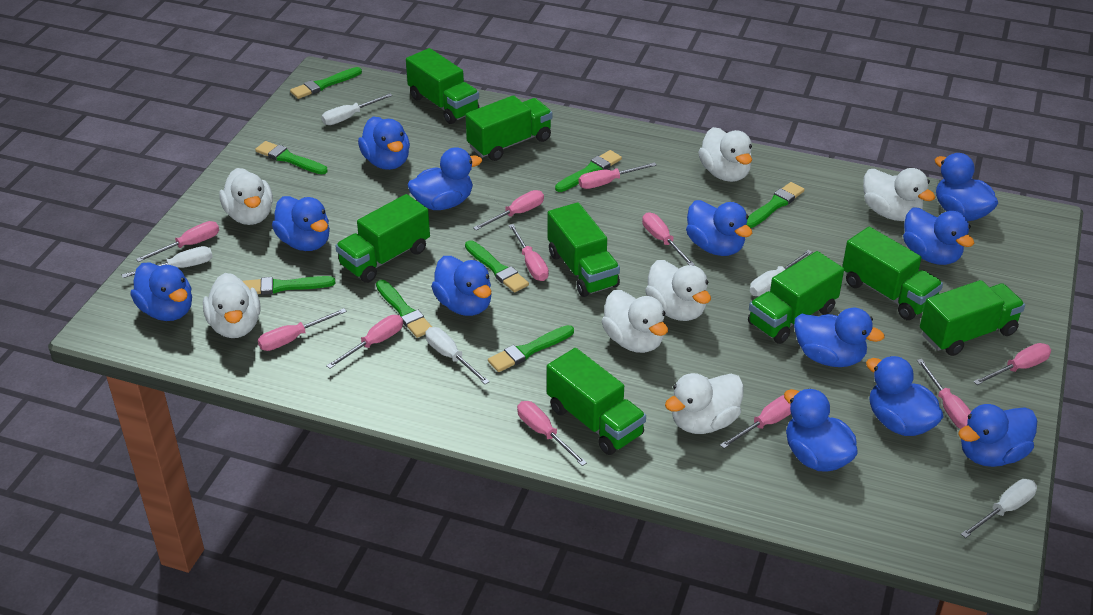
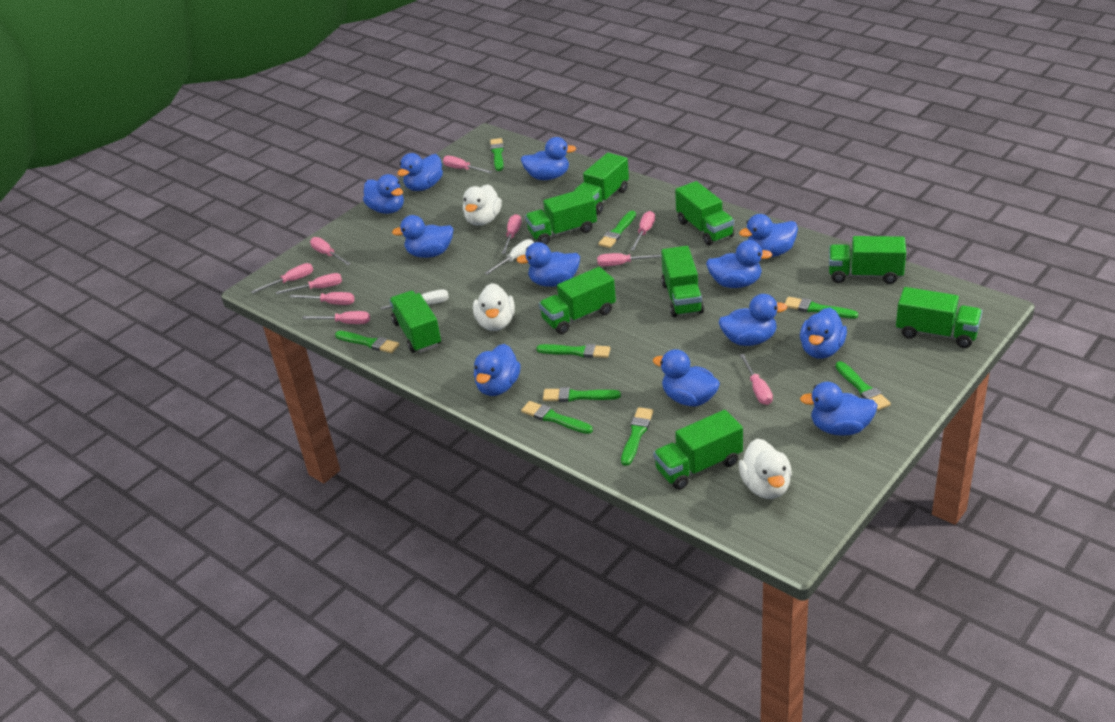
green brush: 8 -> 9
green truck: 8 -> 9
pink screwdriver: 11 -> 10
white duck: 7 -> 3
white screwdriver: 5 -> 2

